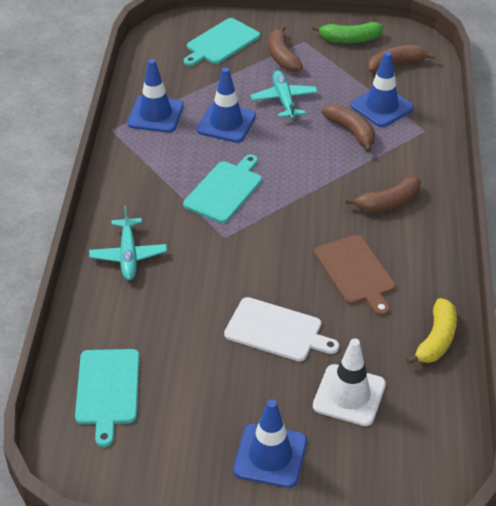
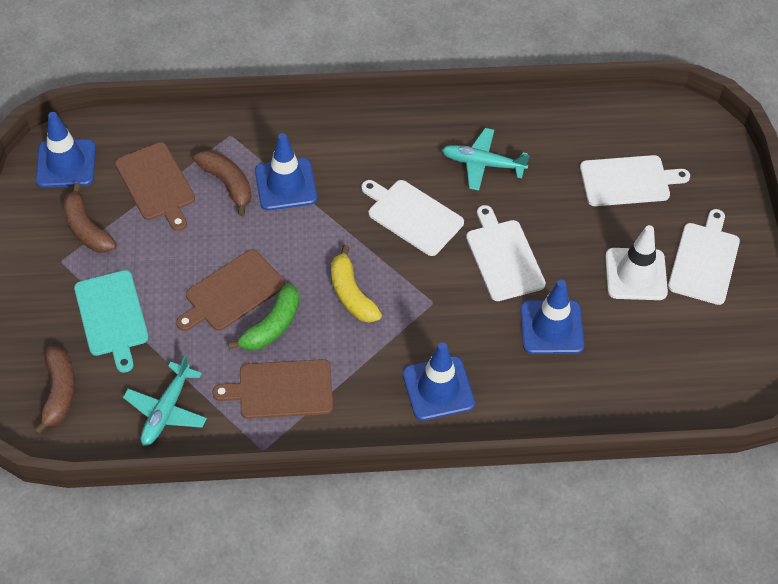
brown banana: 4 -> 3
brown cutting board: 1 -> 3
turquoise cutting board: 3 -> 1
white cutting board: 1 -> 4

